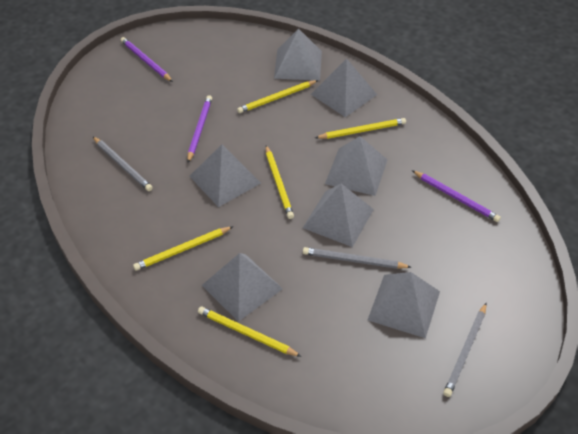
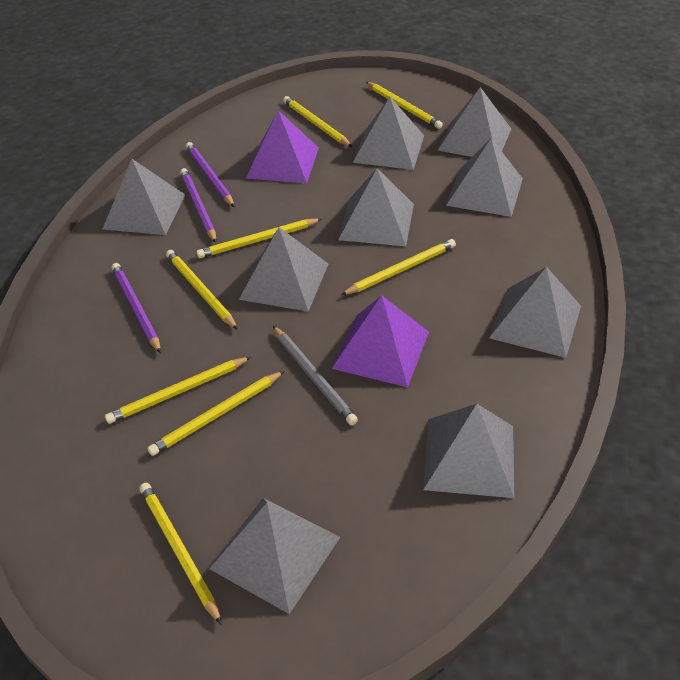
grey pencil: 3 -> 1
grey pyramid: 7 -> 9
purple pyramid: 0 -> 2
yellow pencil: 5 -> 8

